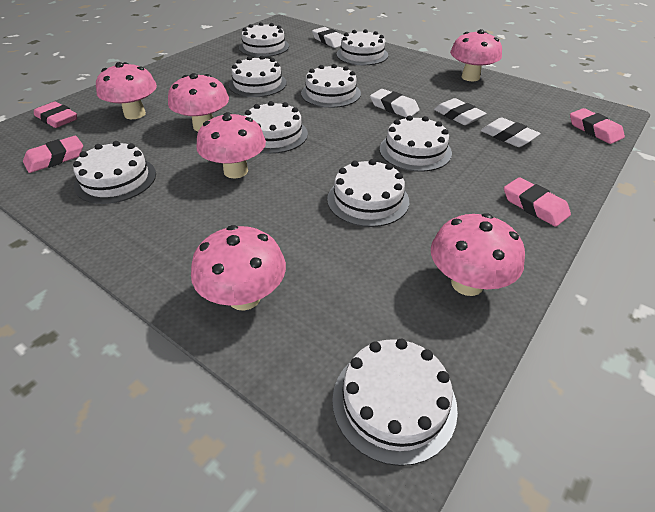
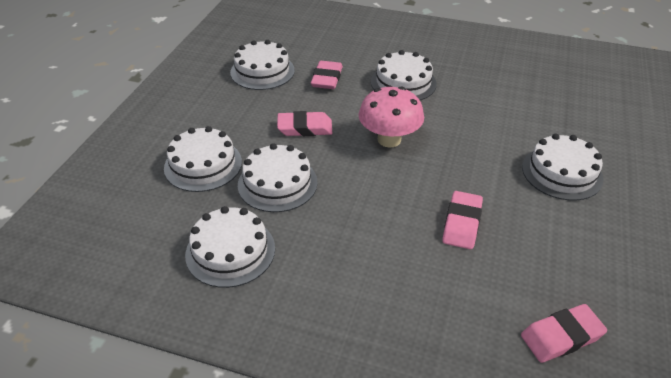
pink mushroom: 6 -> 1
white cake: 9 -> 6
white eraser: 4 -> 0

